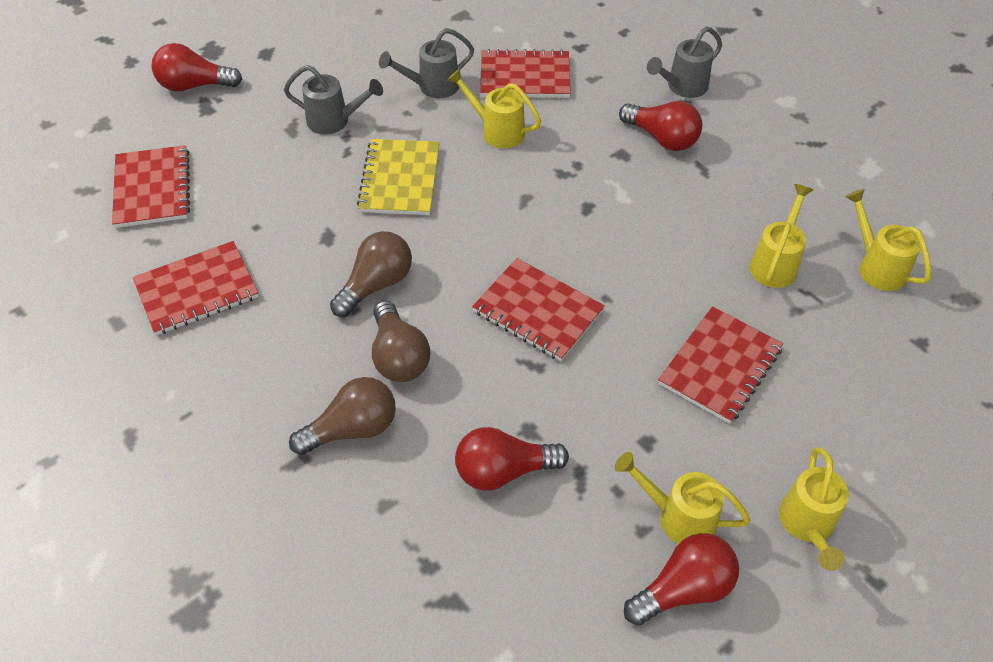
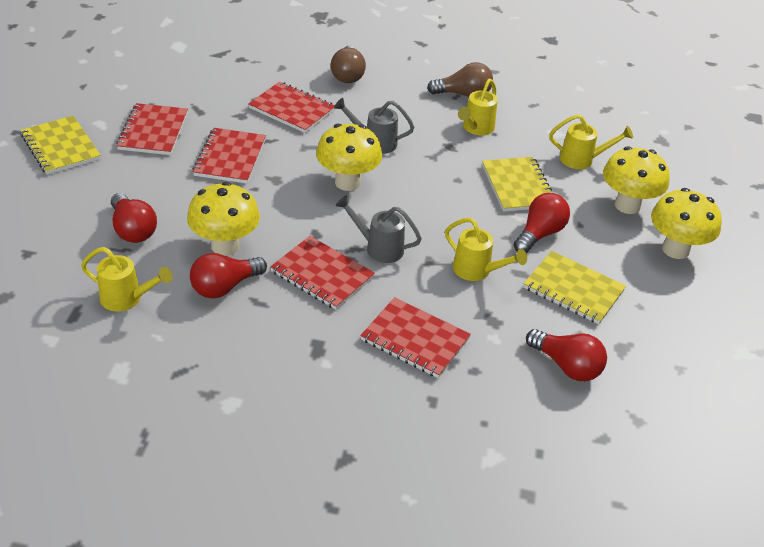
brown light bulb: 3 -> 2
grey watering can: 3 -> 2
yellow mushroom: 0 -> 4
yellow notebook: 1 -> 3
yellow watering can: 5 -> 4

